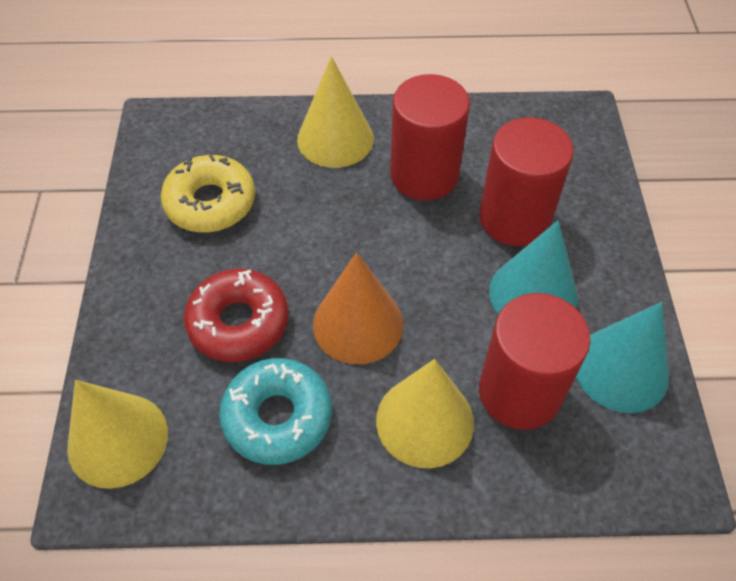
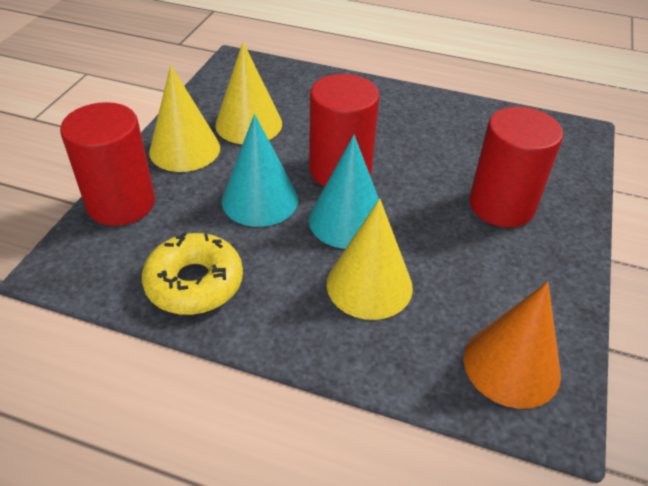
red donut: 1 -> 0
turquoise donut: 1 -> 0

